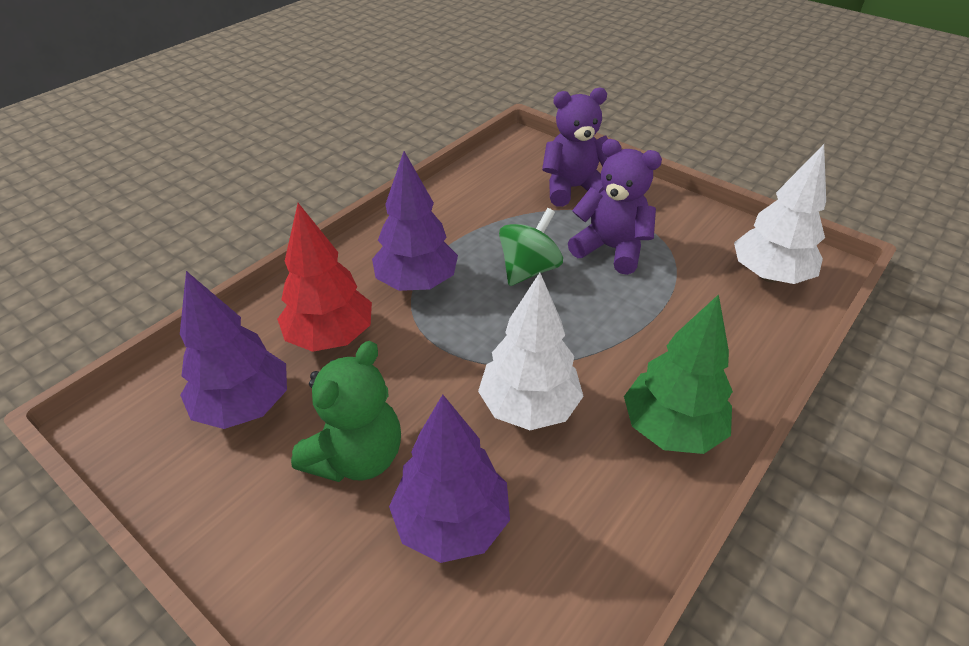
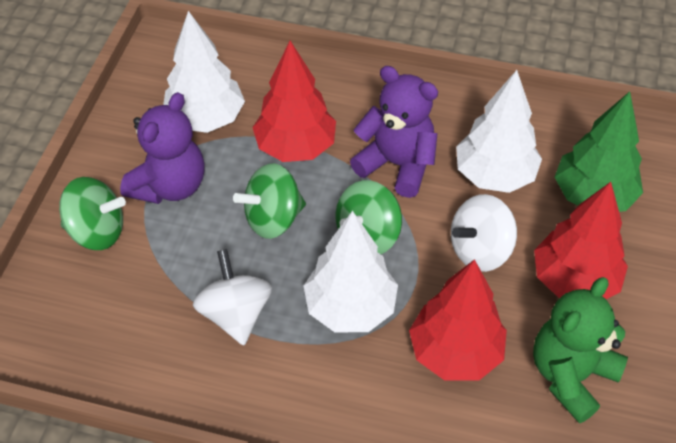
green spinning top: 1 -> 3
purple tree: 3 -> 0
red tree: 1 -> 3
white spinning top: 0 -> 2
white tree: 2 -> 3

